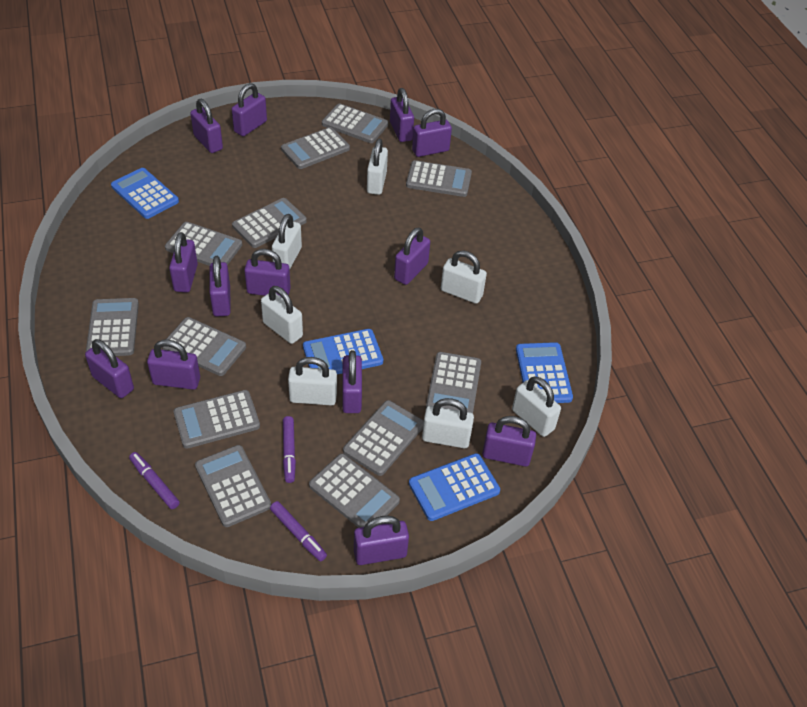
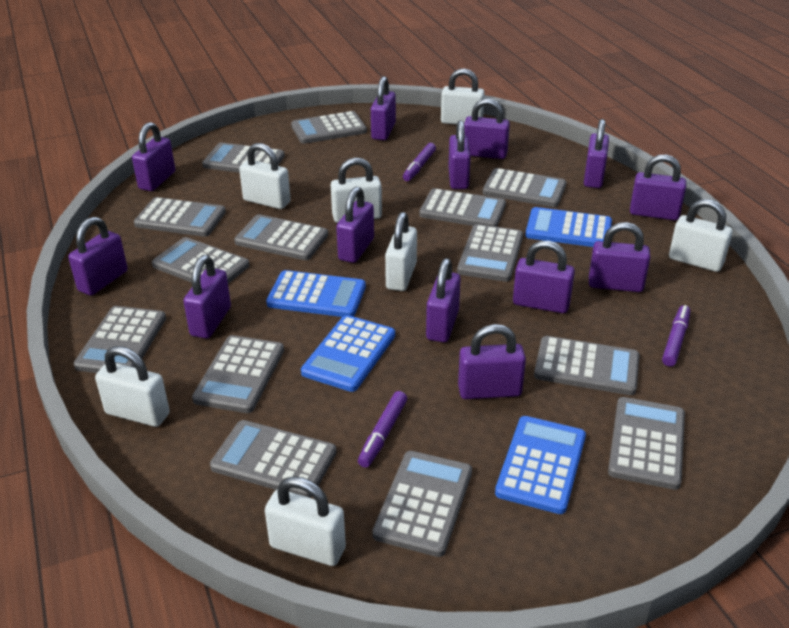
grey calculator: 12 -> 14

